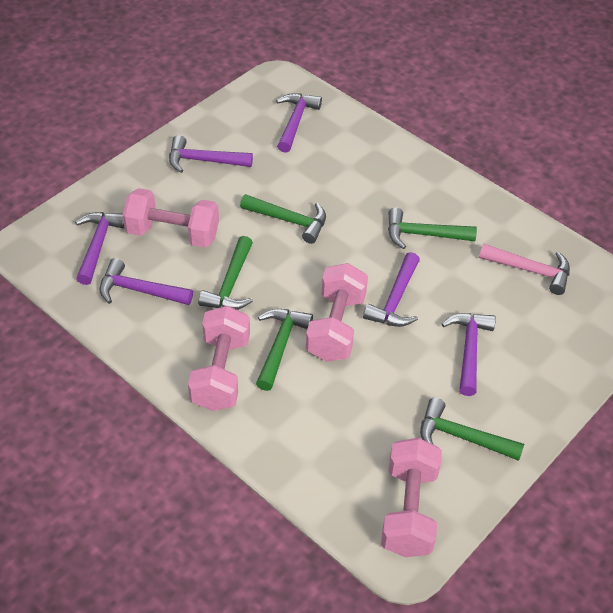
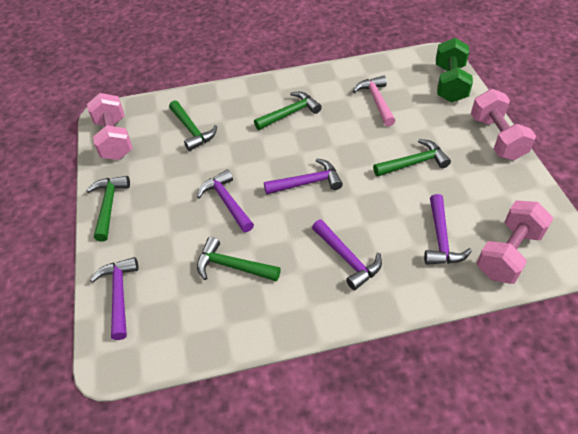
green dumbbell: 0 -> 1
pink dumbbell: 4 -> 3
purple hammer: 6 -> 5

